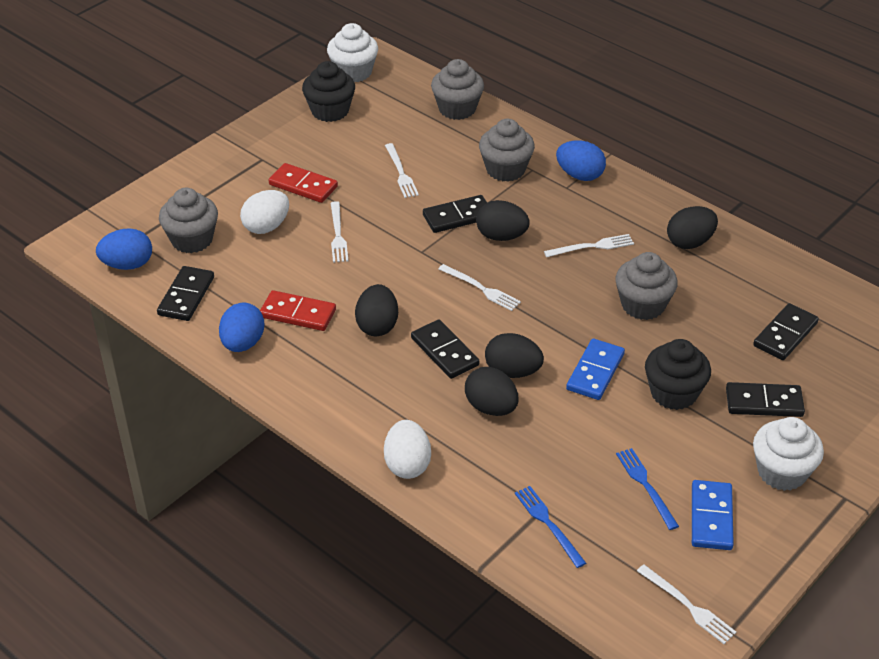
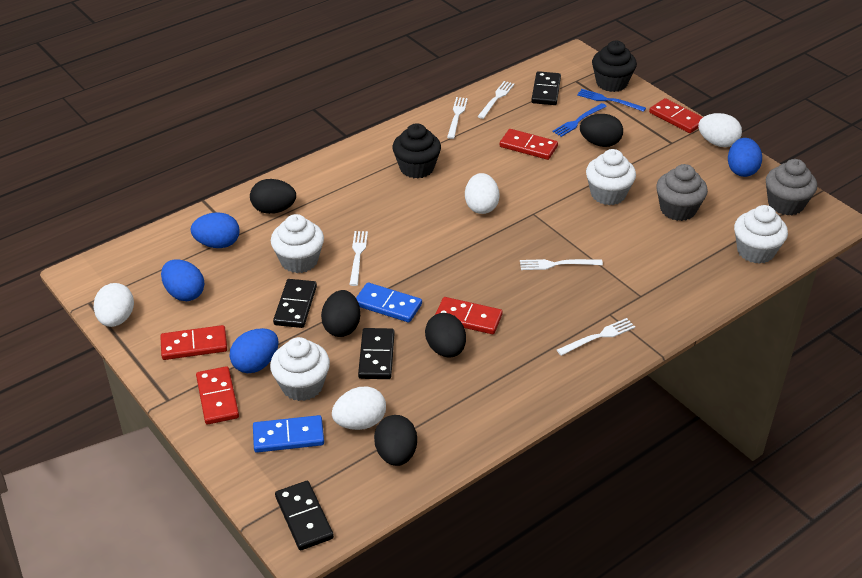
black domino: 5 -> 4
blue egg: 3 -> 4
grey cupcake: 4 -> 2
red domino: 2 -> 5
white cupcake: 2 -> 4
white egg: 2 -> 4

